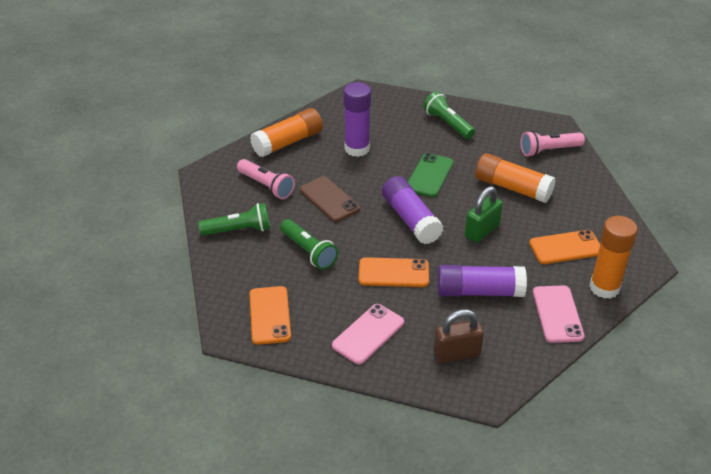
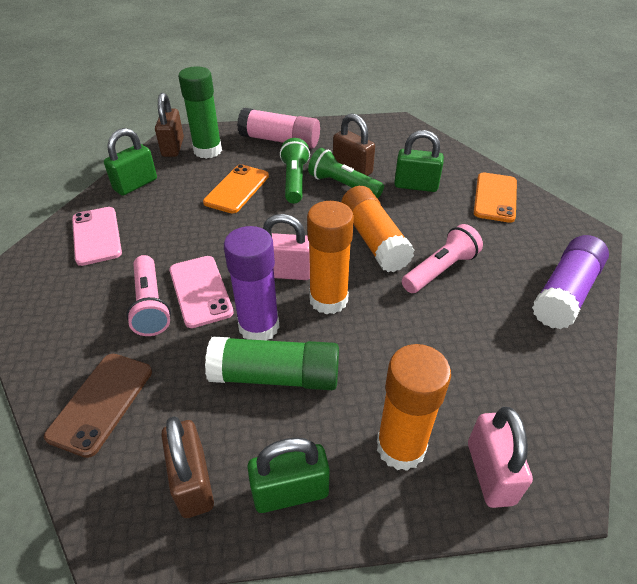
brown padlock: 1 -> 3
green flashlight: 3 -> 2
green glue stick: 0 -> 2
green padlock: 1 -> 3
green phone: 1 -> 0
orange phone: 3 -> 2
pink glue stick: 0 -> 1
pink padlock: 0 -> 2
purple glue stick: 3 -> 2

